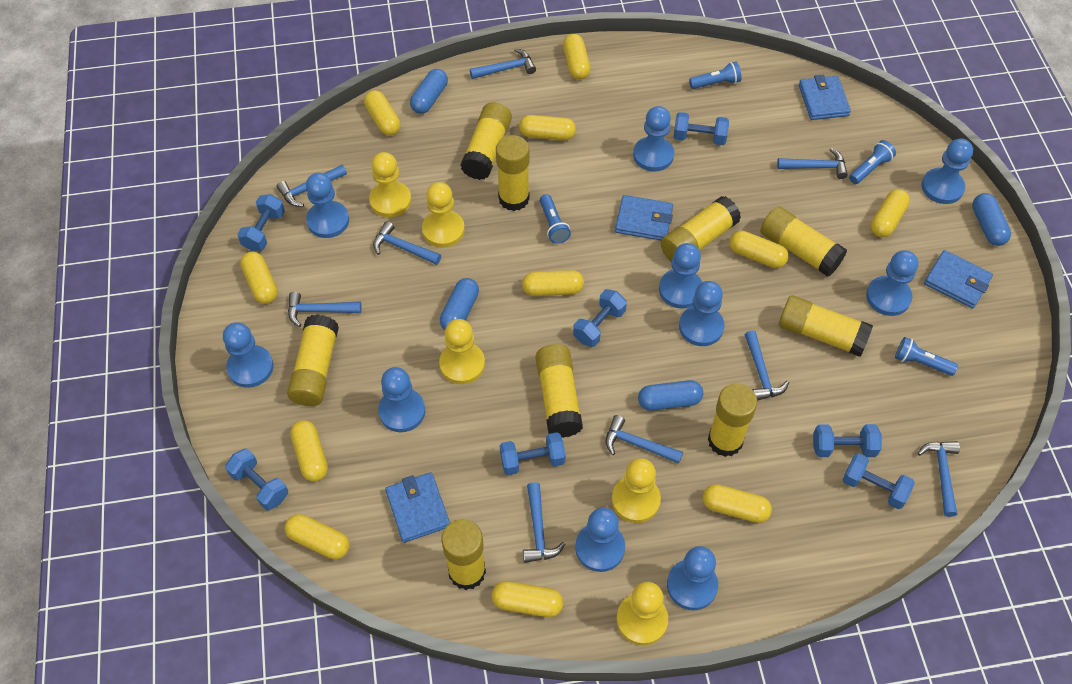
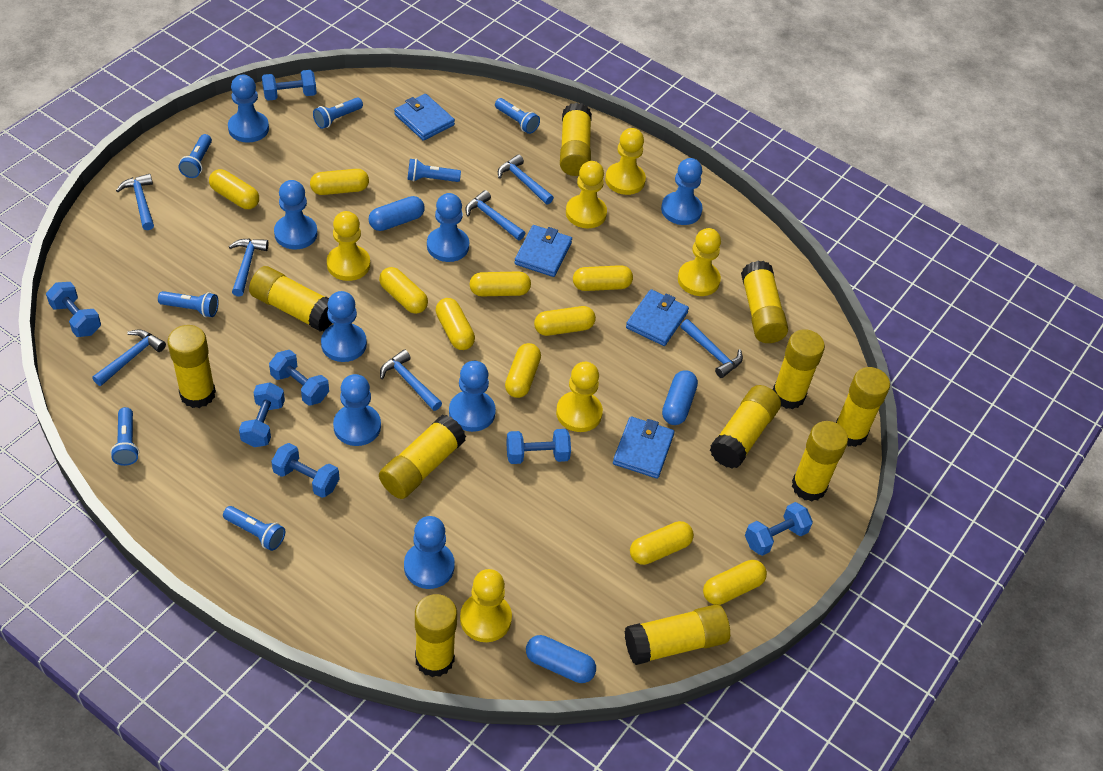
blue capsule: 4 -> 3
blue flashlight: 4 -> 7
blue hammer: 9 -> 7
blue pawn: 10 -> 8
yellow capsule: 11 -> 10
yellow glue stick: 9 -> 11
yellow pawn: 5 -> 6

